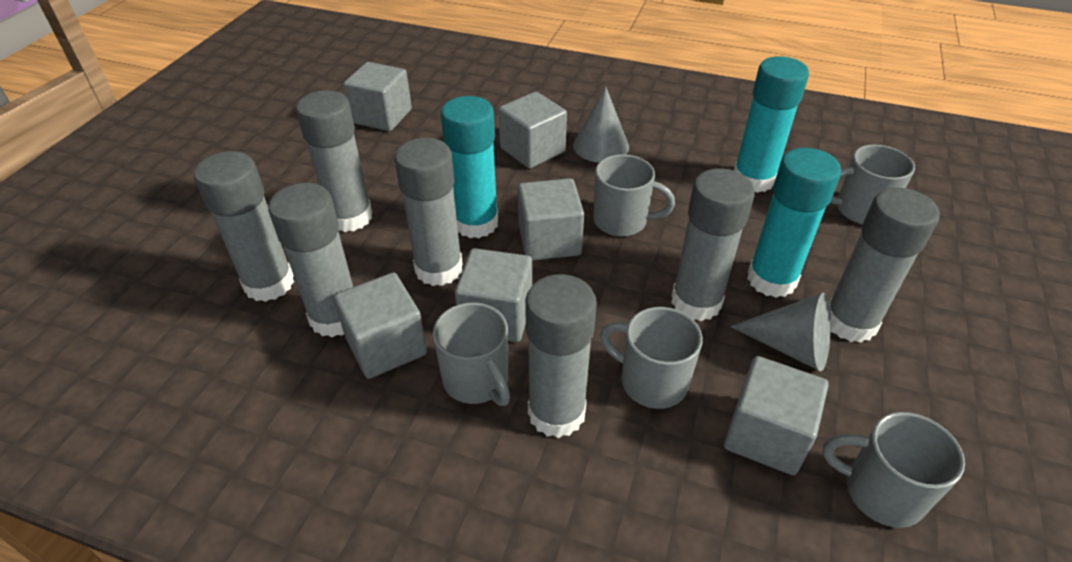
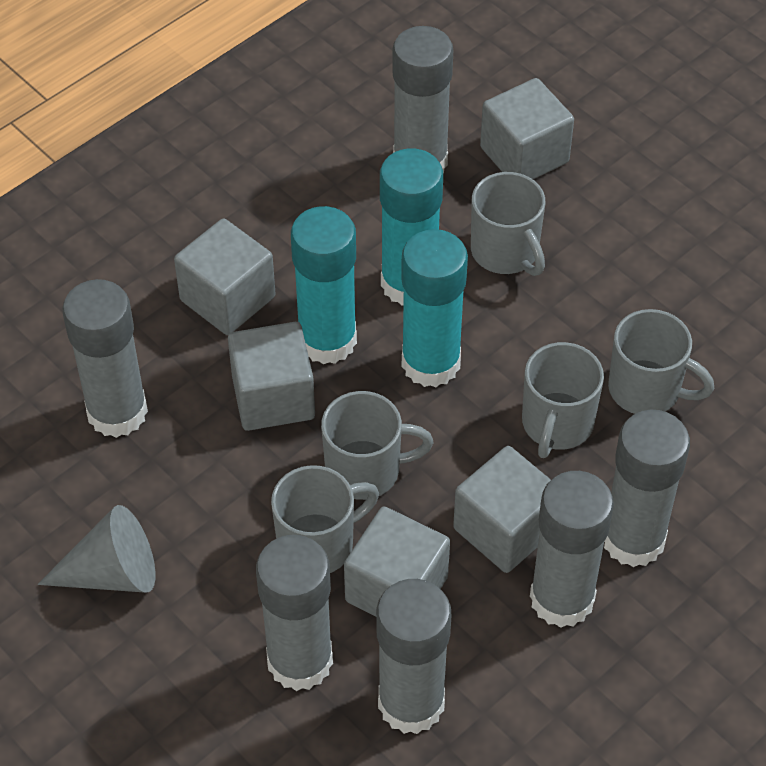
grey cone: 2 -> 1
grey cube: 6 -> 5
grey glue stick: 7 -> 6

